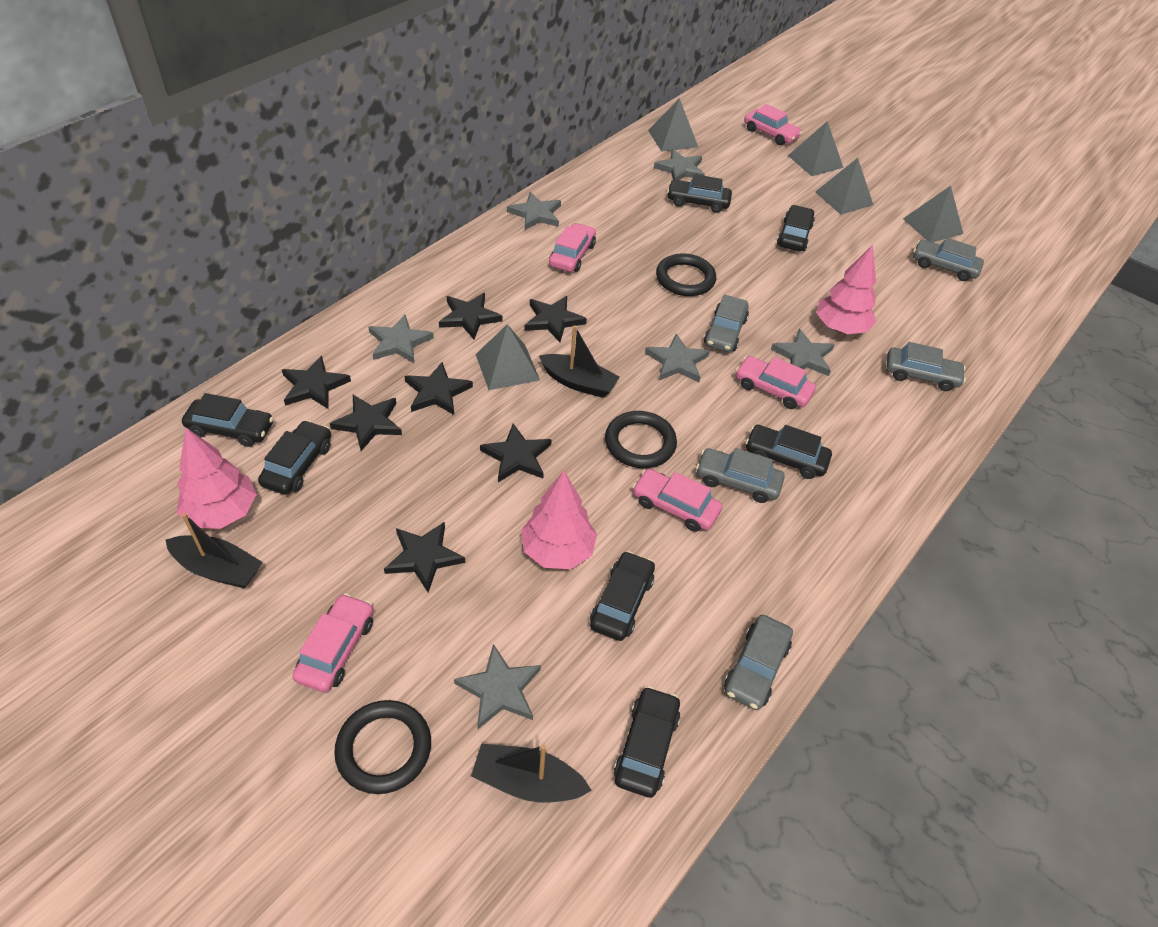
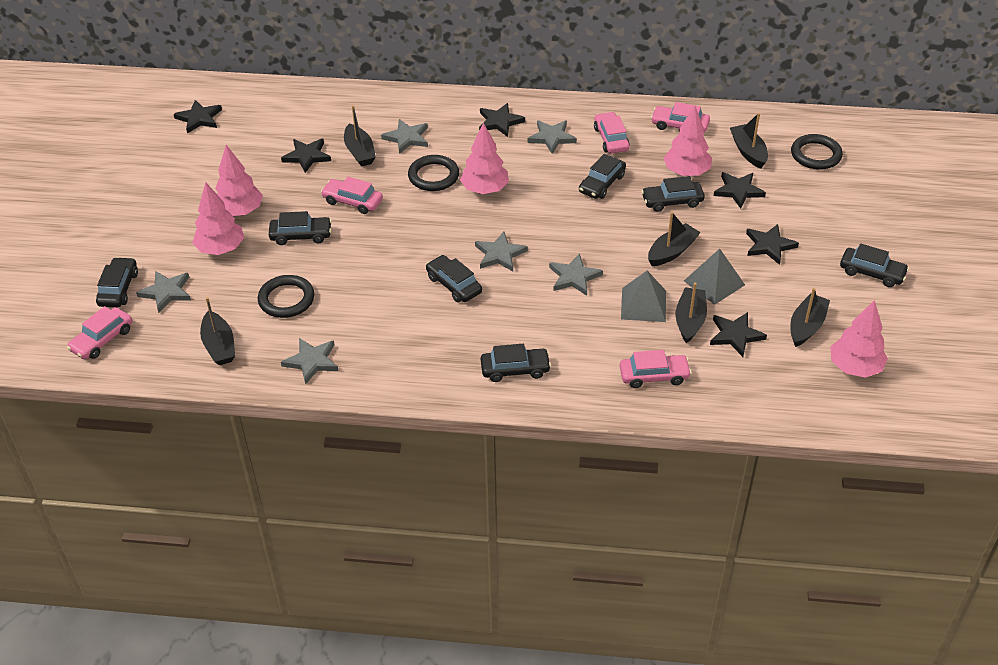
black boat: 3 -> 6
black star: 7 -> 6
grey car: 5 -> 0
grey pyramid: 5 -> 2
pink tree: 3 -> 5

